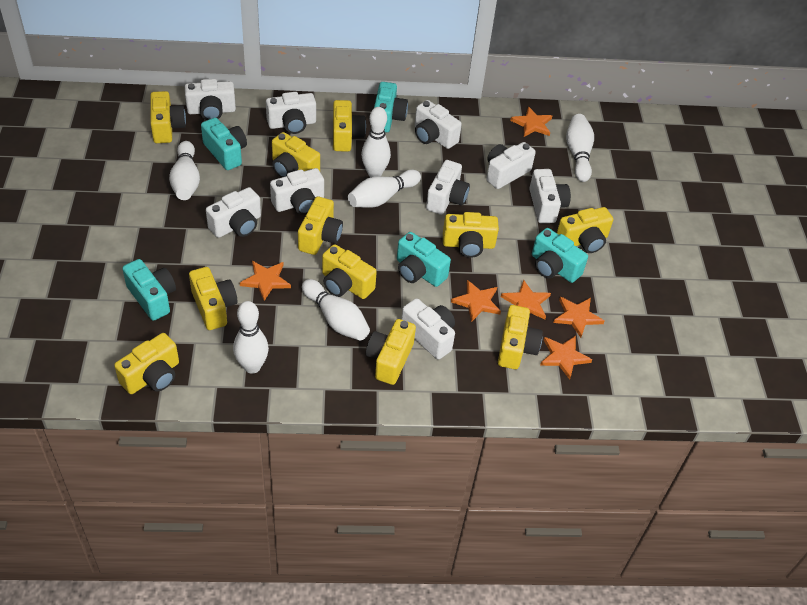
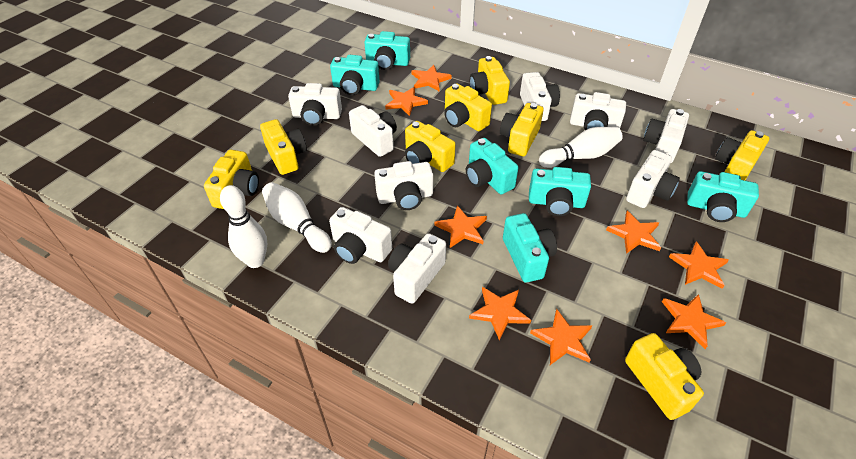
orange star: 6 -> 8
turquoise camera: 5 -> 6
white bowling pin: 6 -> 3
yellow camera: 11 -> 8

